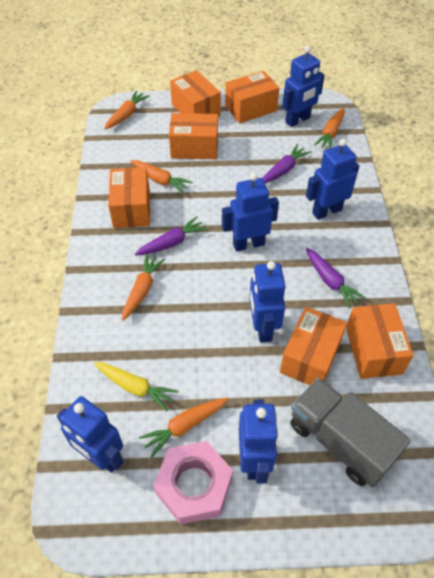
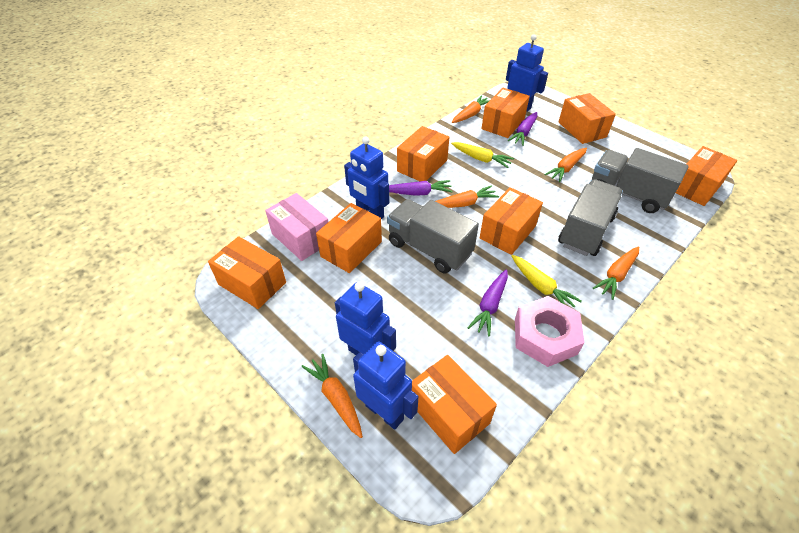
blue robot: 6 -> 4
grey truck: 1 -> 3
orange box: 6 -> 8
pink box: 0 -> 1
yellow carrot: 1 -> 2

